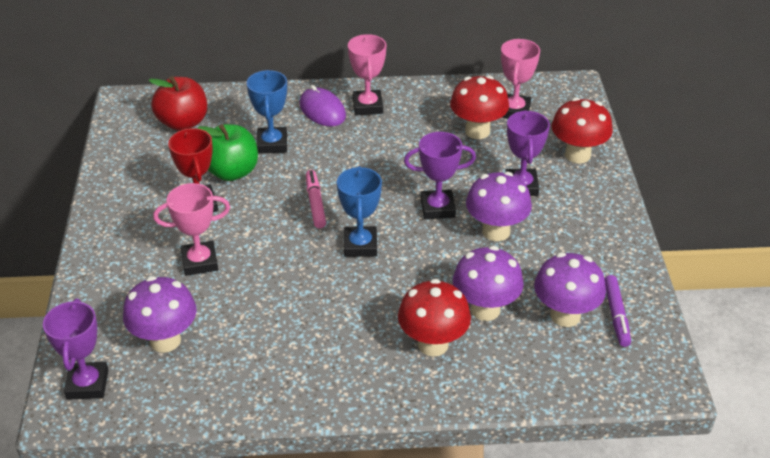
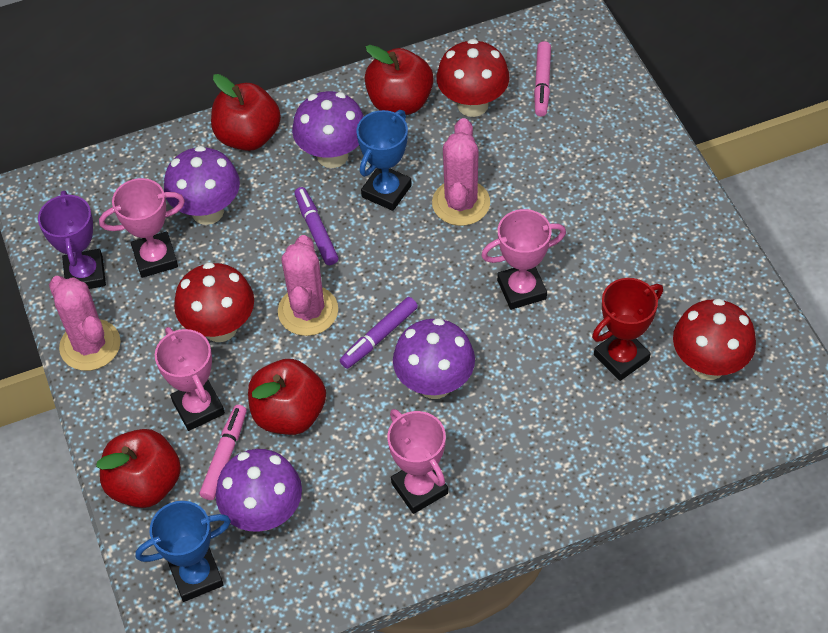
green apple: 1 -> 0
pink cactus: 0 -> 3
pink marker: 1 -> 2
pink trophy: 3 -> 4
purple marker: 1 -> 2
purple mouse: 1 -> 0
purple trophy: 3 -> 1
red apple: 1 -> 4

